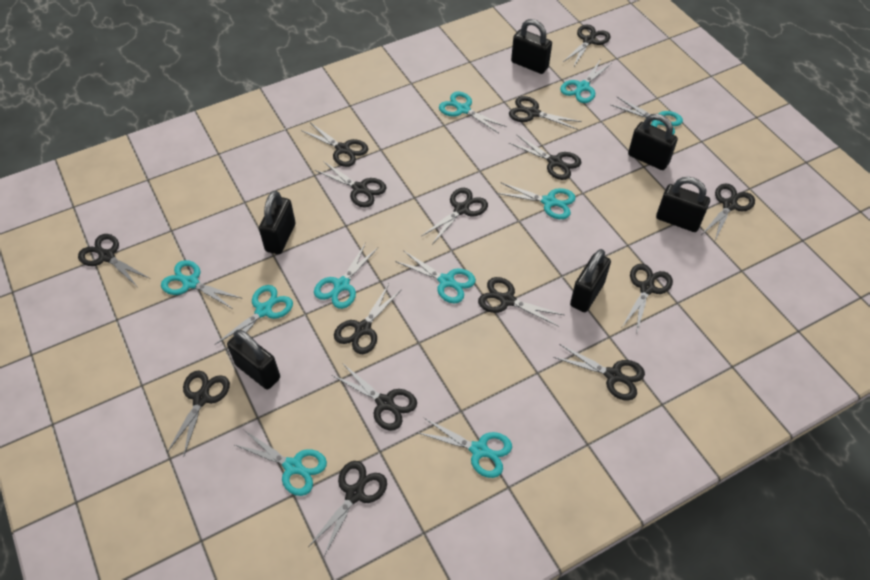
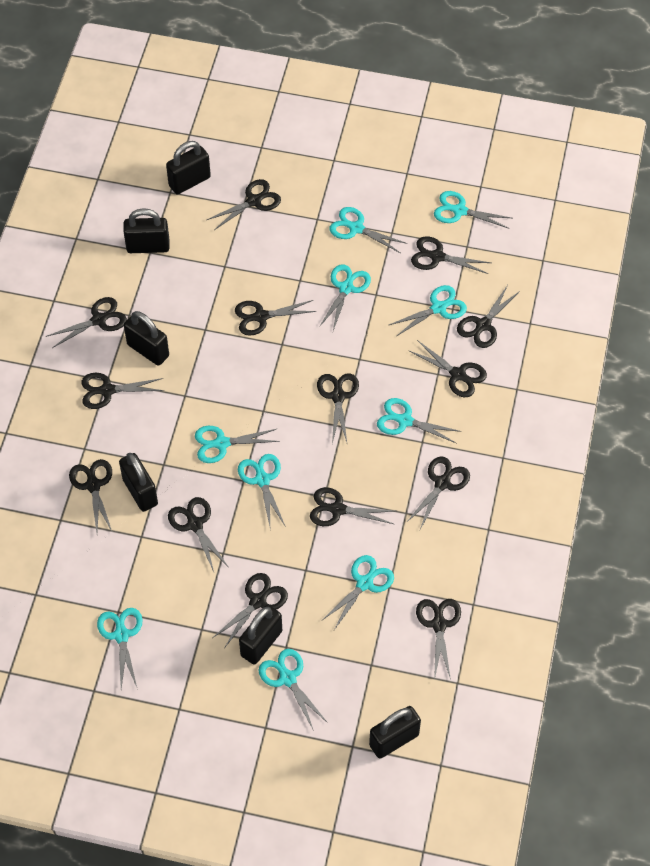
black scissors: 15 -> 14

